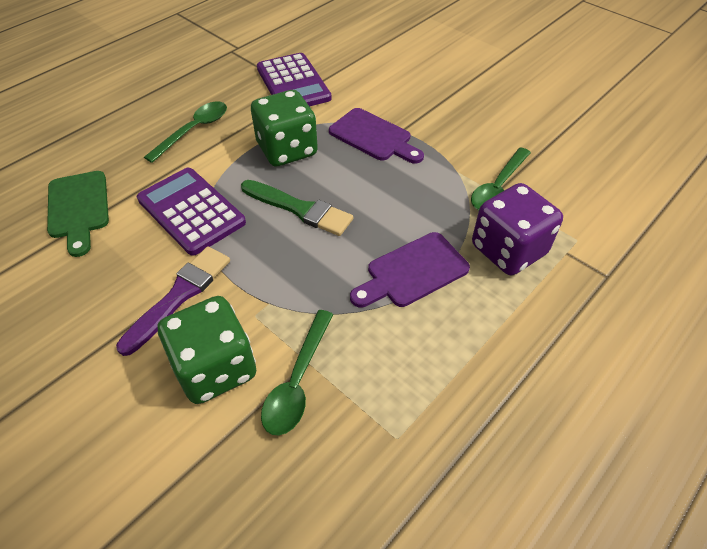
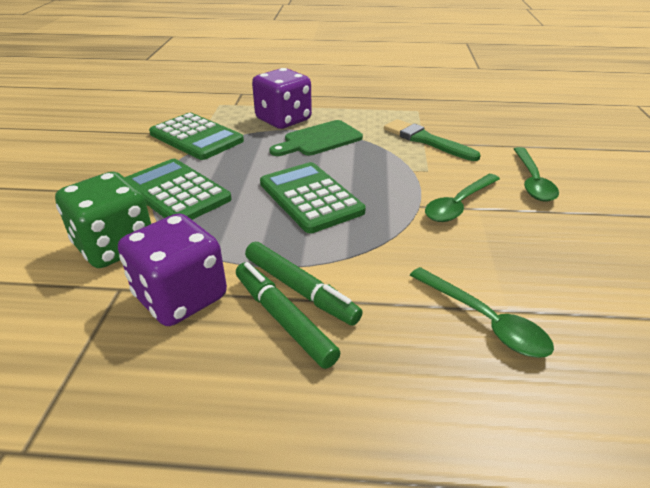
green calculator: 0 -> 3
green dice: 2 -> 1
green marker: 0 -> 2
purple brush: 1 -> 0
purple calculator: 2 -> 0
purple cutting board: 2 -> 0
purple dice: 1 -> 2

